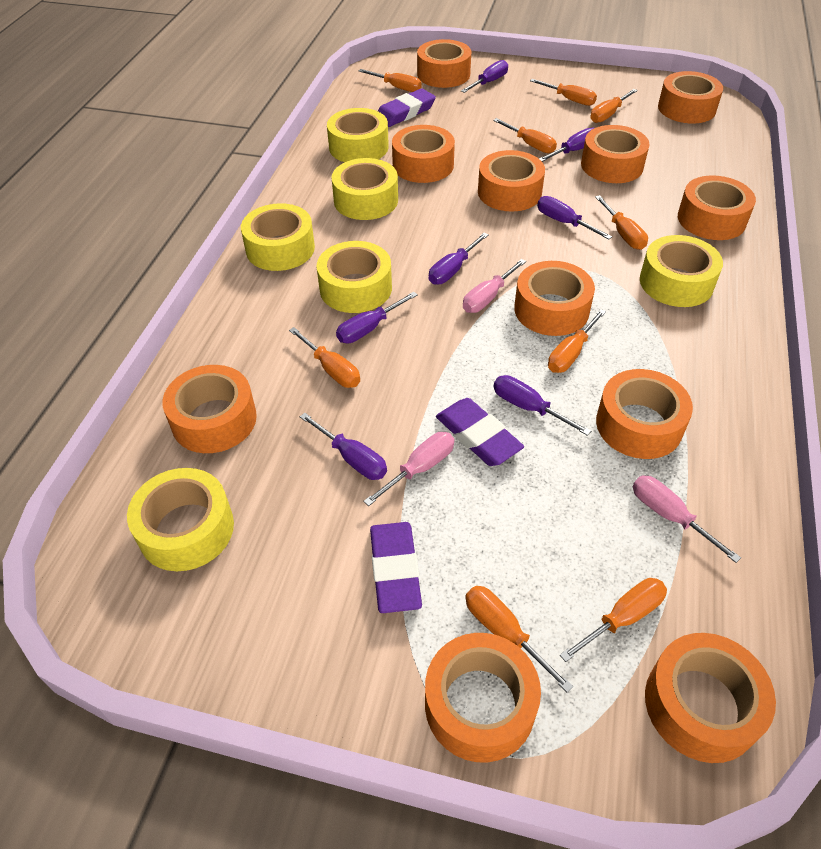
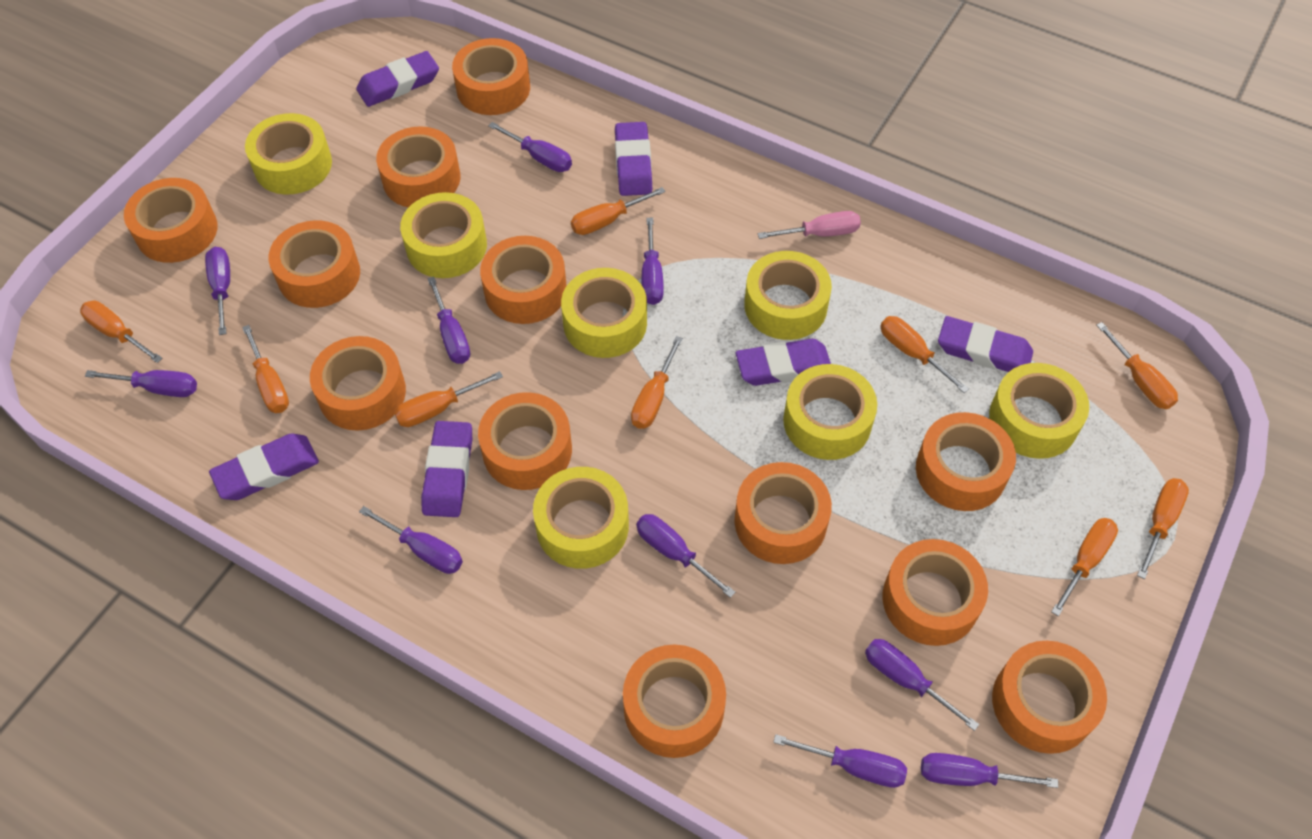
orange tape: 11 -> 12
pink screwdriver: 3 -> 1
purple eraser: 3 -> 6
purple screwdriver: 7 -> 10
yellow tape: 6 -> 7

